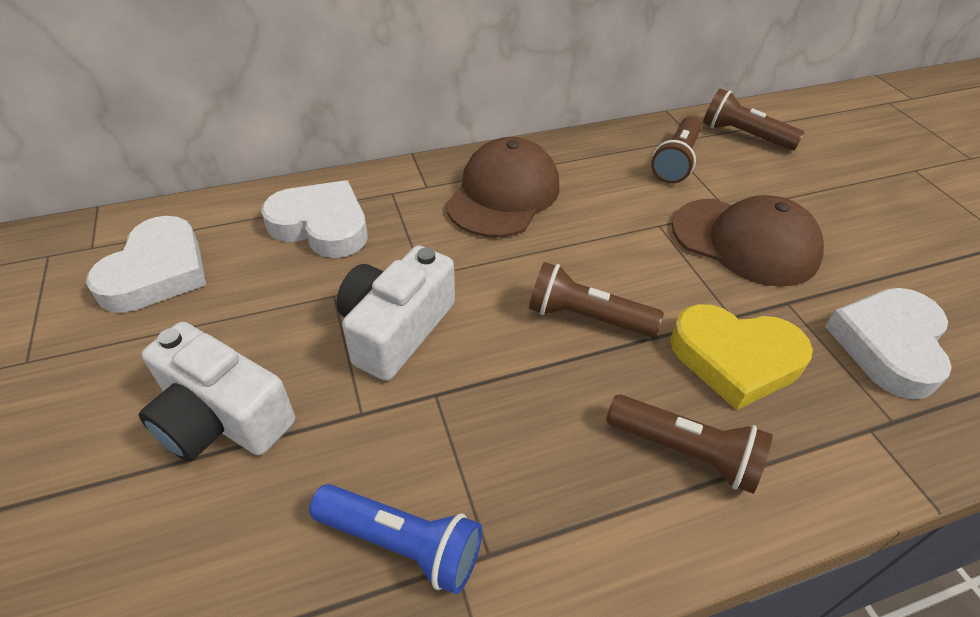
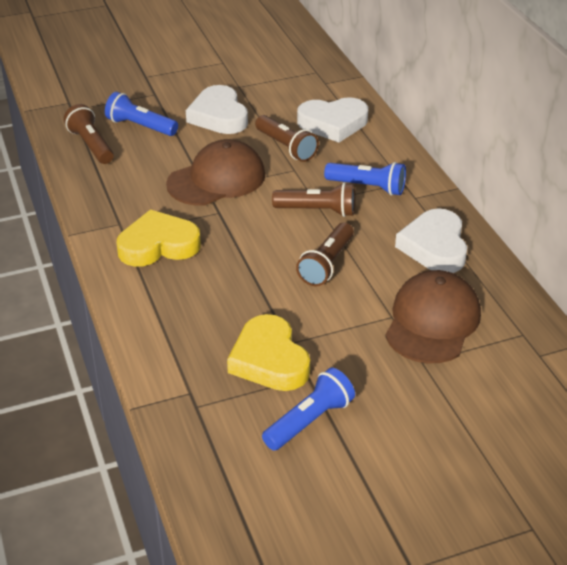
blue flashlight: 1 -> 3
white camera: 2 -> 0
yellow heart: 1 -> 2

